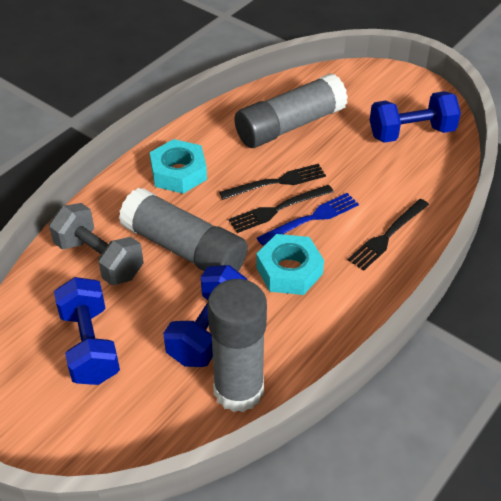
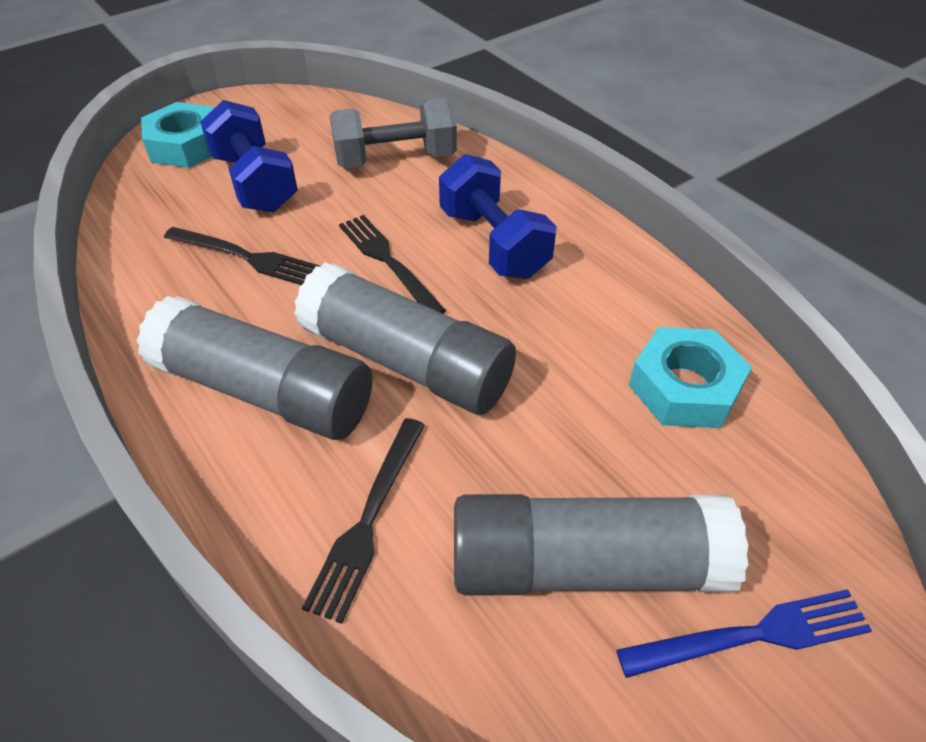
blue dumbbell: 3 -> 2

